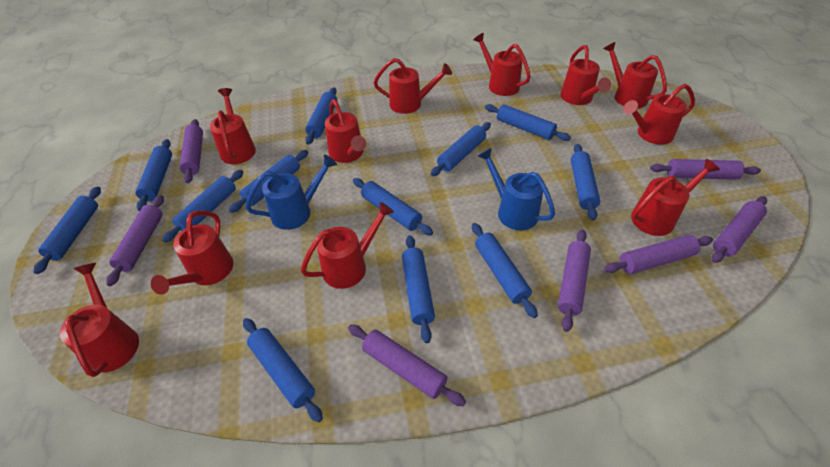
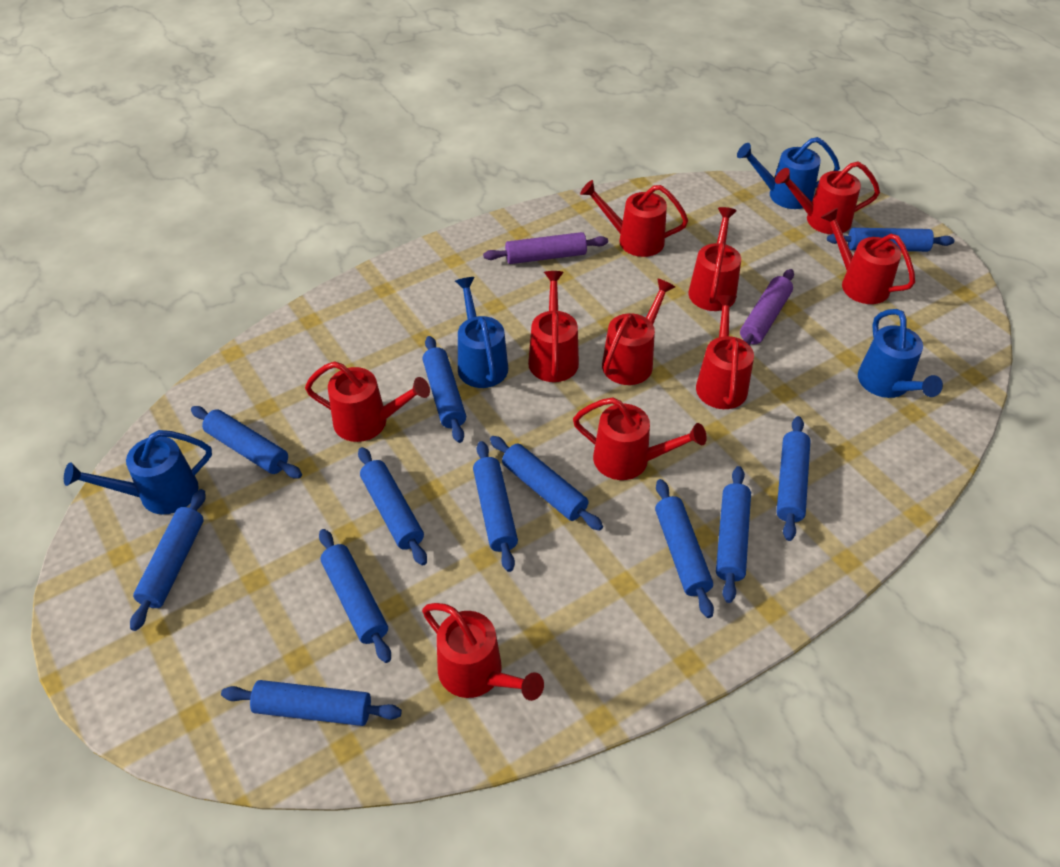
blue watering can: 2 -> 4
purple rolling pin: 7 -> 2
red watering can: 11 -> 10

